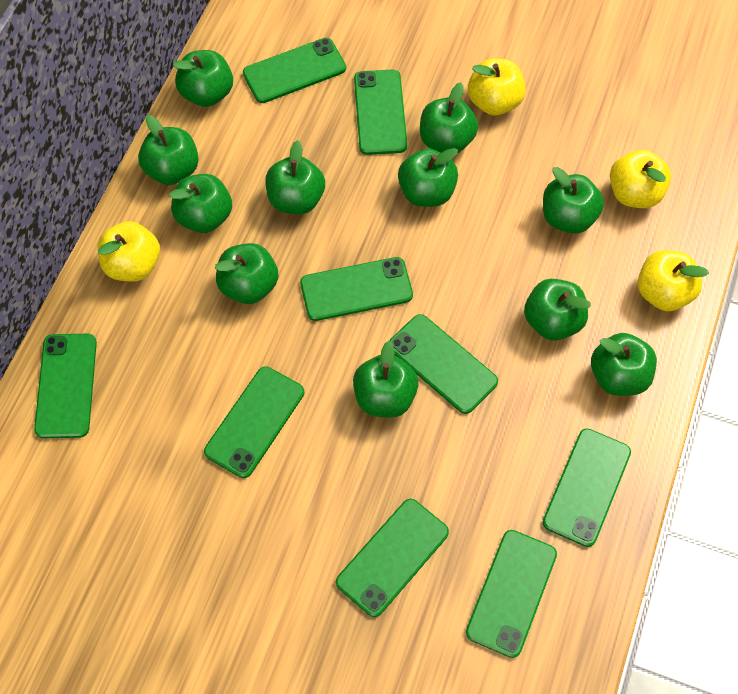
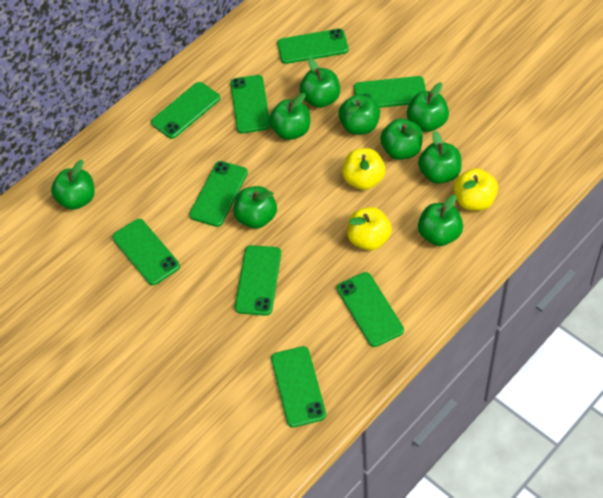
green apple: 11 -> 9
yellow apple: 4 -> 3

